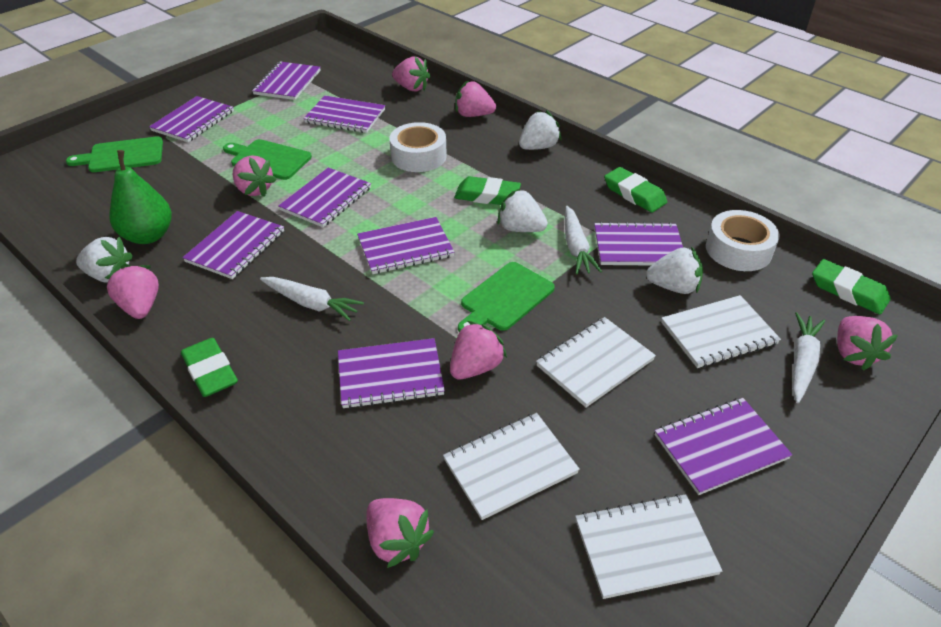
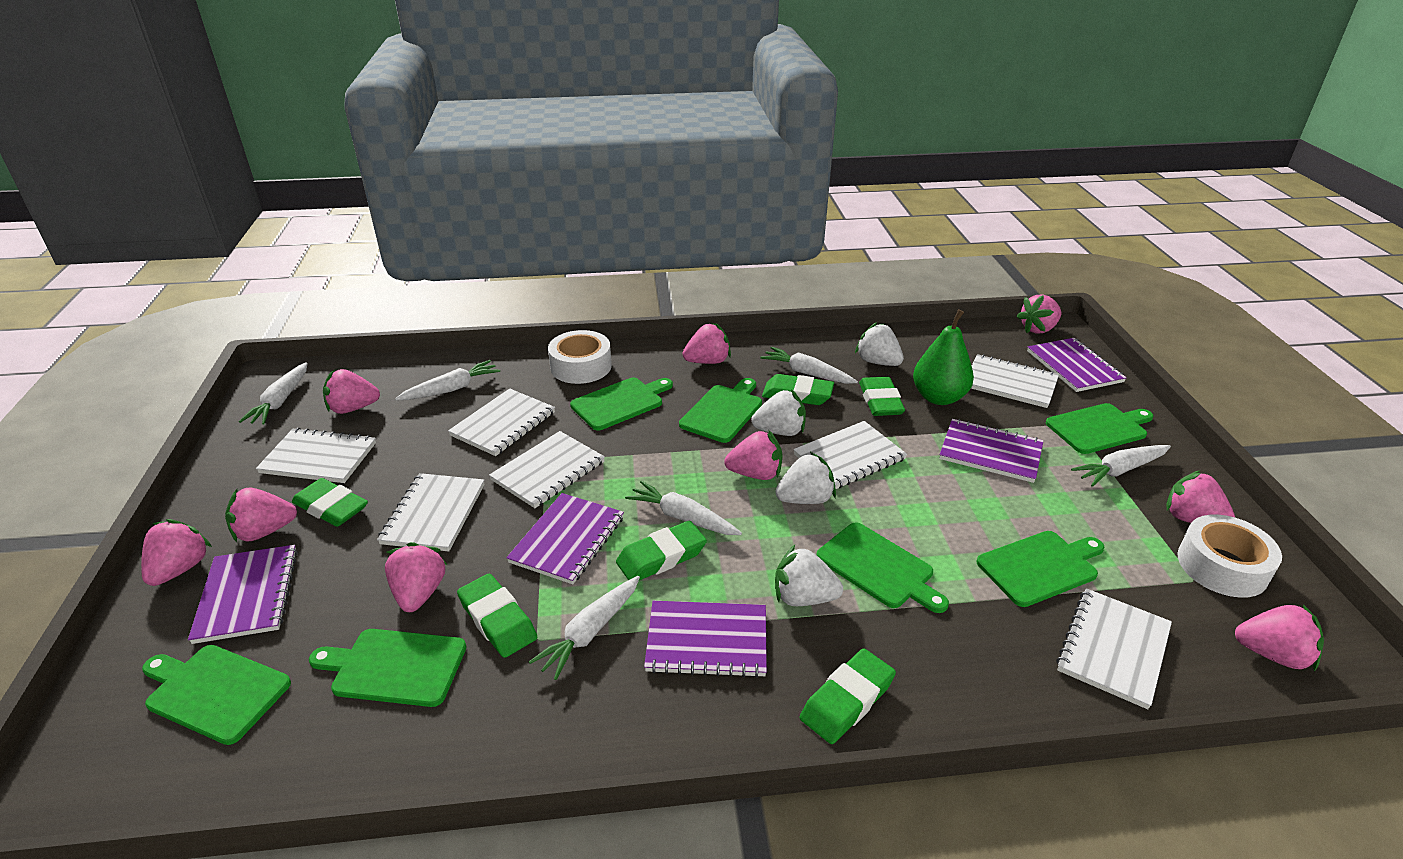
green cutting board: 3 -> 7
green eraser: 4 -> 6
pink strawberry: 7 -> 9
purple notebook: 9 -> 5
white carrot: 3 -> 6
white notebook: 4 -> 7

